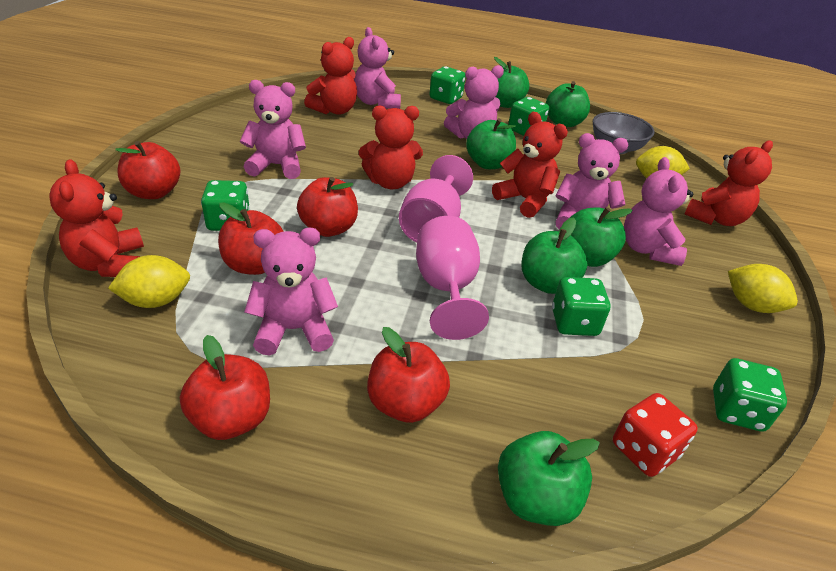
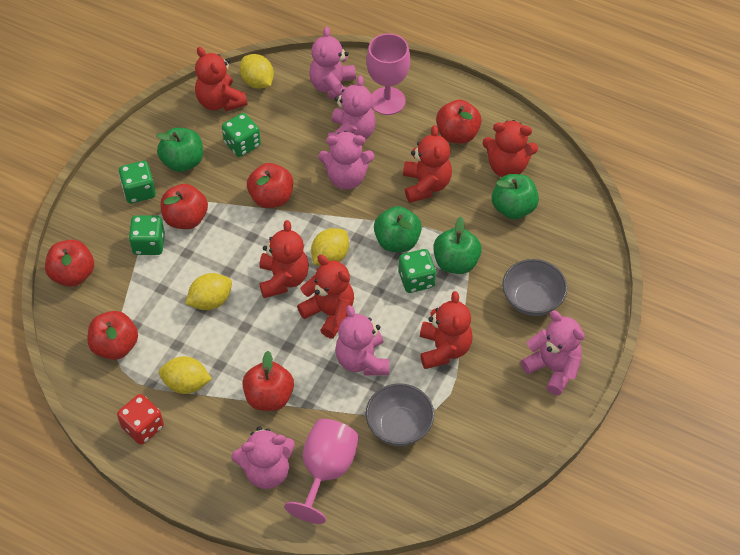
green apple: 6 -> 4
green dice: 5 -> 4
grey bowl: 1 -> 2
red apple: 5 -> 6
red teddy bear: 5 -> 6
yellow lemon: 3 -> 4

